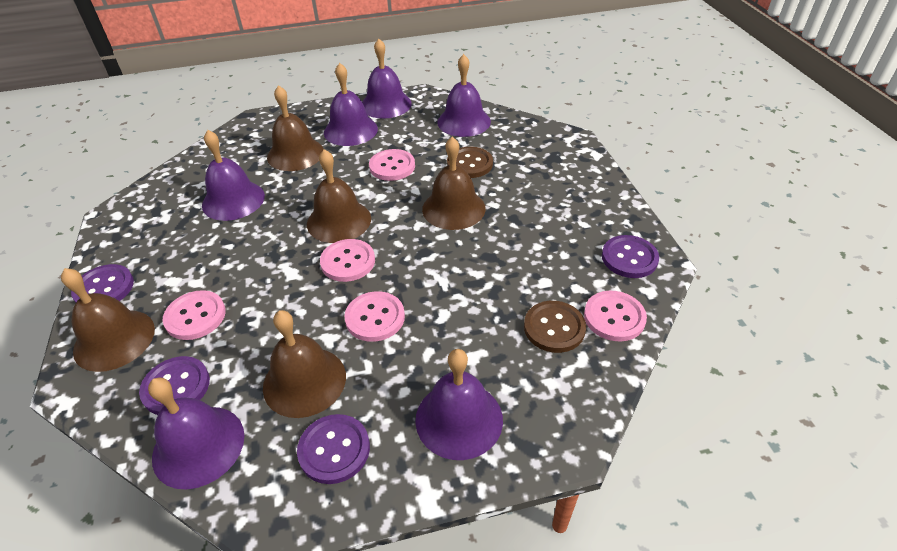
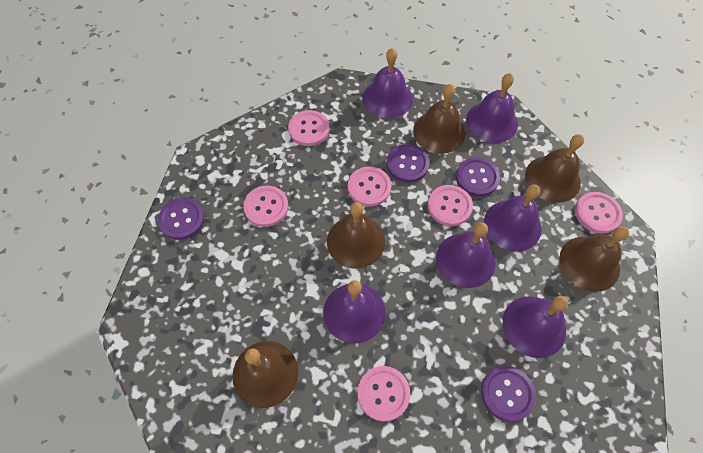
brown button: 2 -> 0
pink button: 5 -> 6

